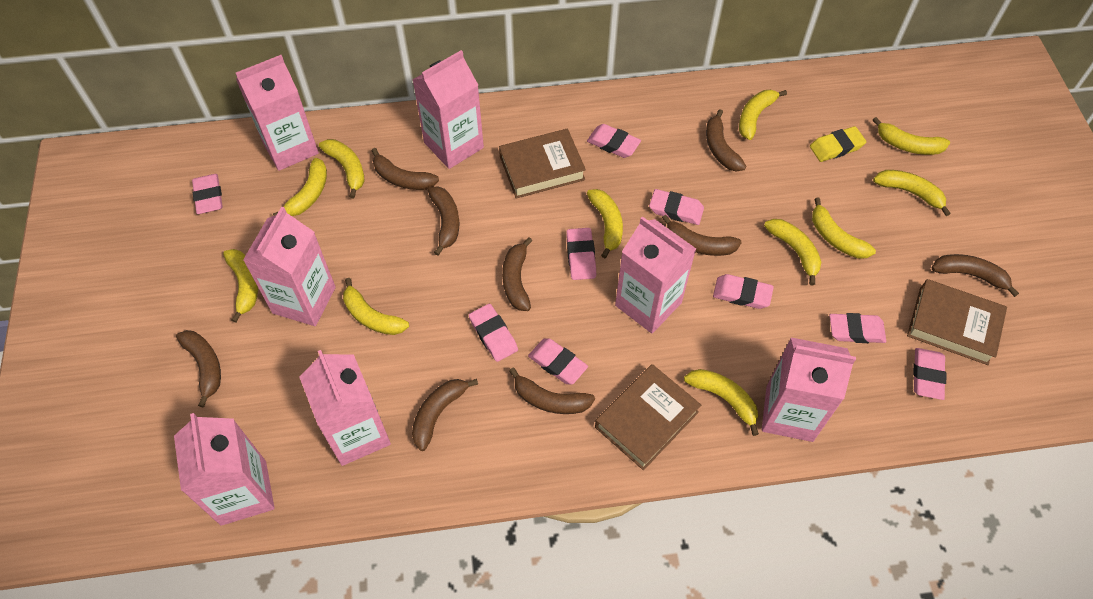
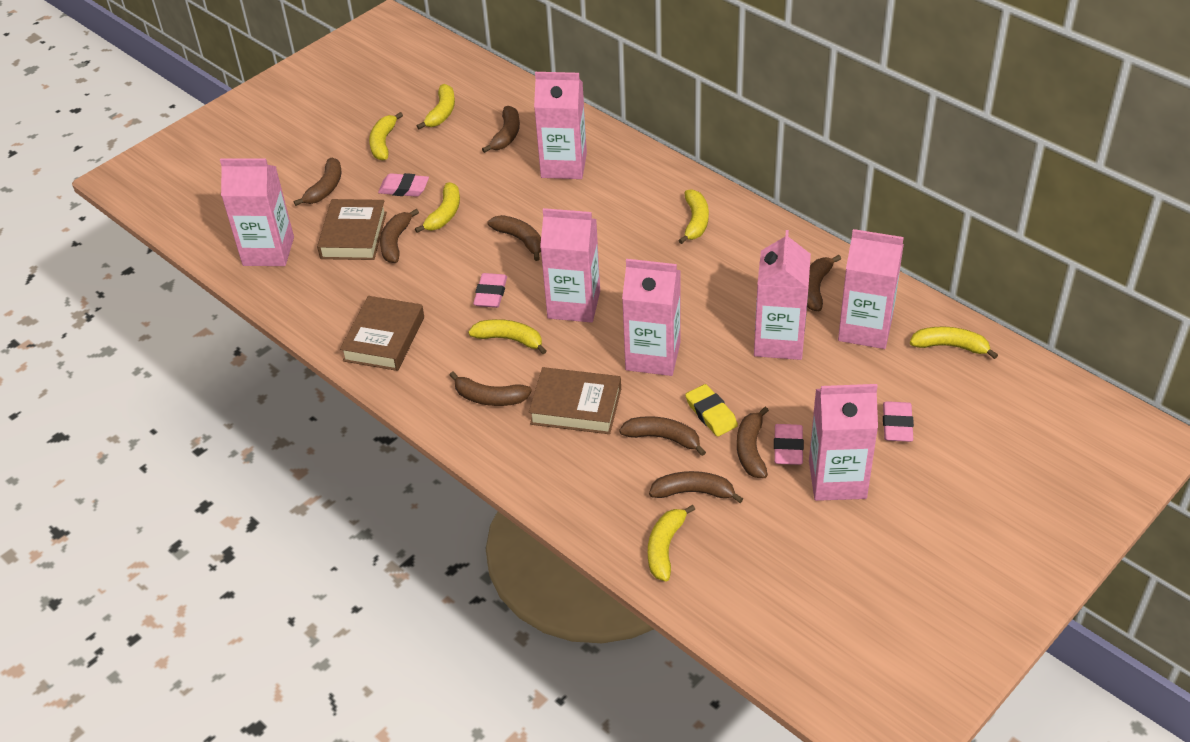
pink eraser: 9 -> 4
yellow banana: 11 -> 7

